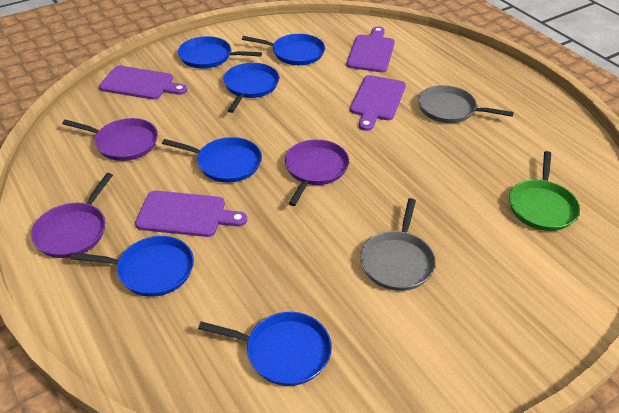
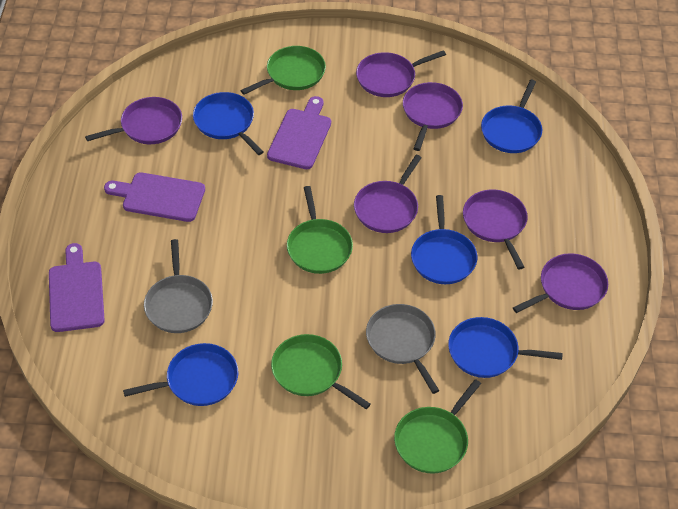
blue pan: 6 -> 5
green pan: 1 -> 4
purple cutting board: 4 -> 3
purple pan: 3 -> 6

